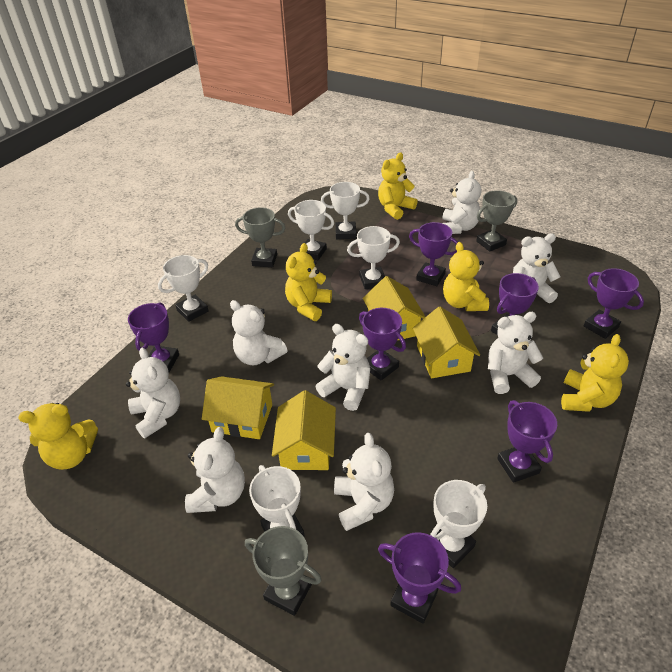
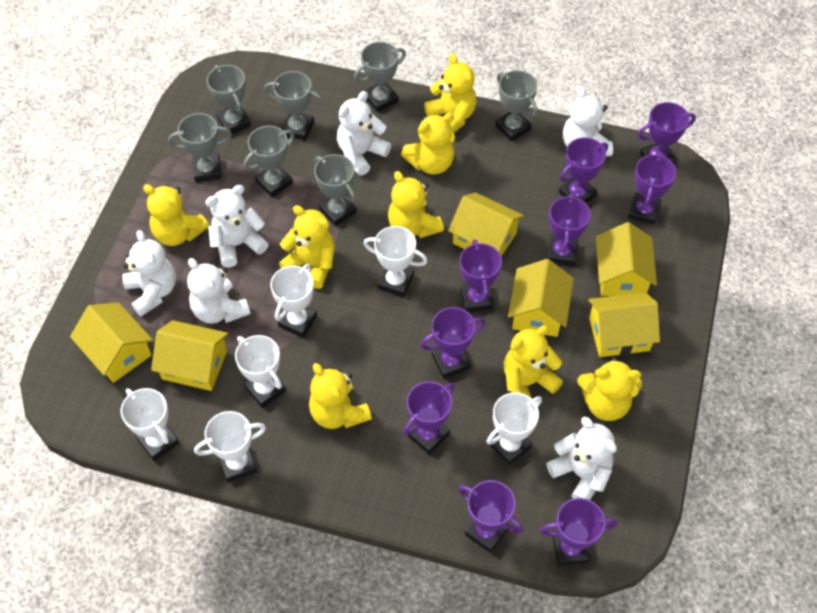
grey trophy: 3 -> 7
purple trophy: 7 -> 9
white teddy bear: 8 -> 6
yellow house: 4 -> 6
yellow teddy bear: 5 -> 8

